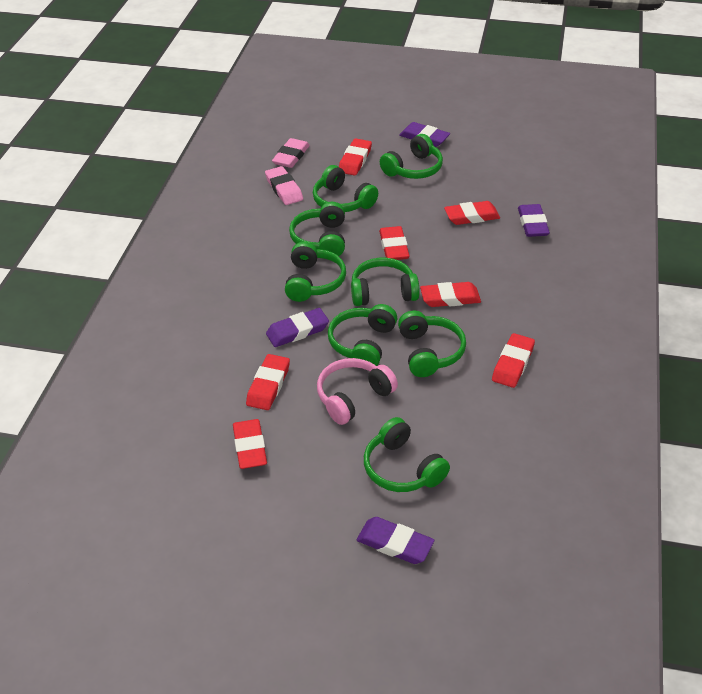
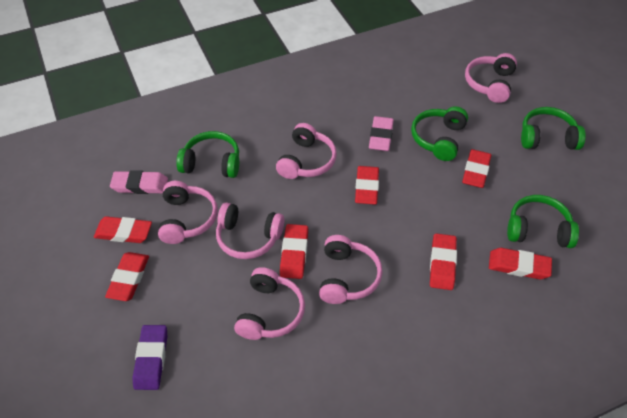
green headphones: 8 -> 4
pink headphones: 1 -> 6
purple eraser: 4 -> 1

